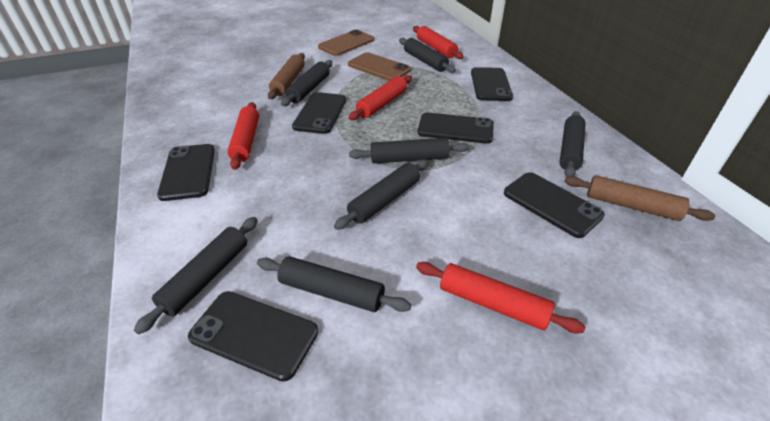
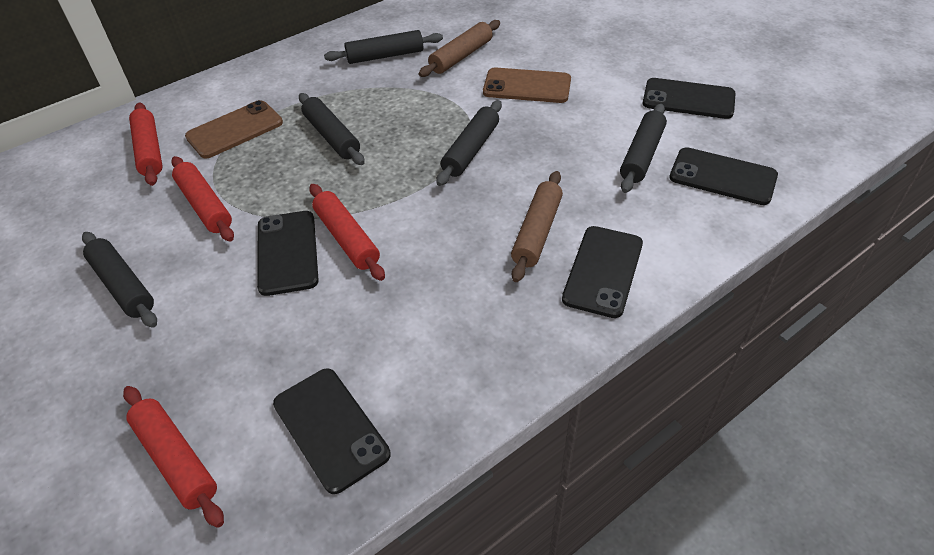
black phone: 6 -> 5
black rolling pin: 7 -> 5

